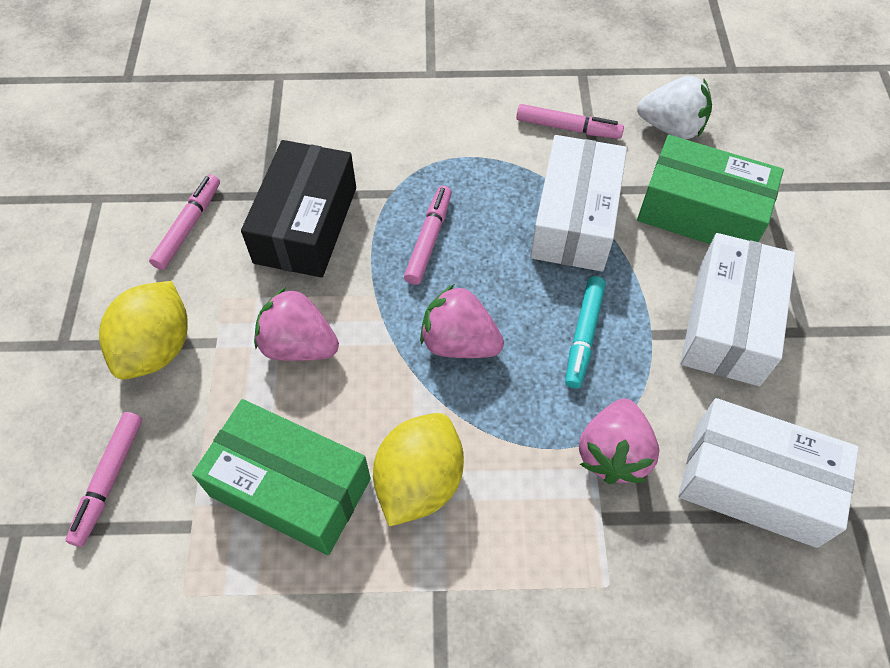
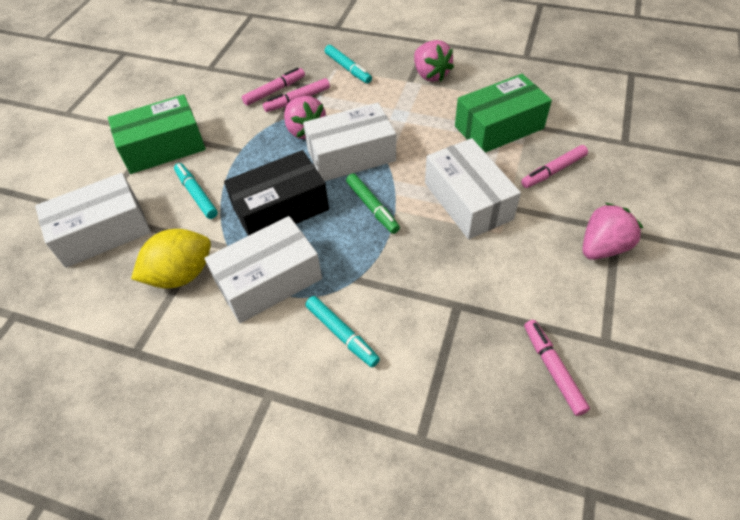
green marker: 0 -> 1
turquoise marker: 1 -> 3
white box: 3 -> 4
white strawberry: 1 -> 0
yellow lemon: 2 -> 1

